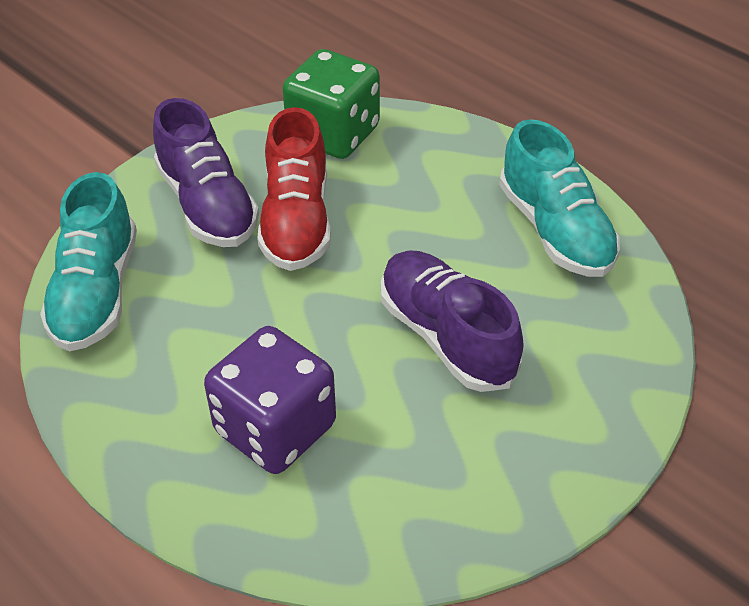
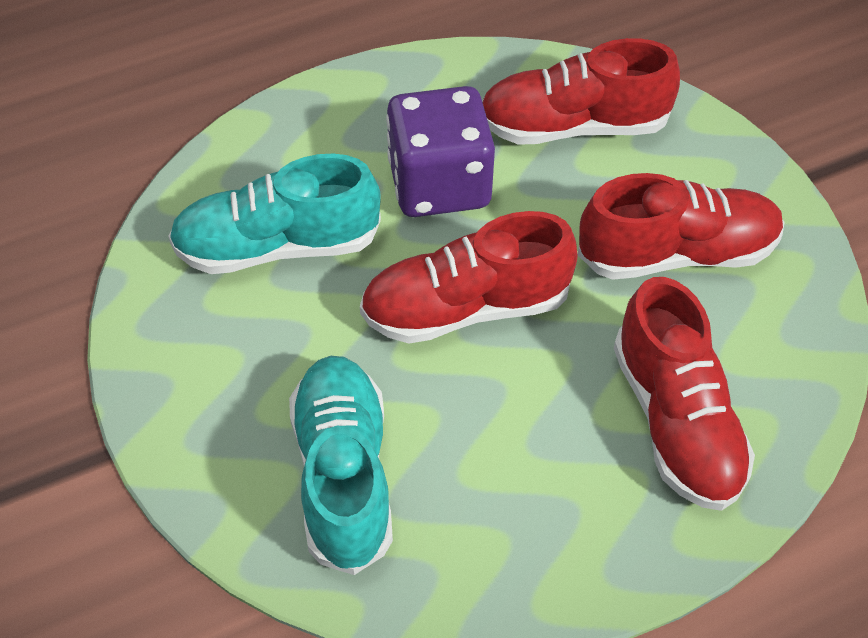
green dice: 1 -> 0
purple shoe: 2 -> 0
red shoe: 1 -> 4

